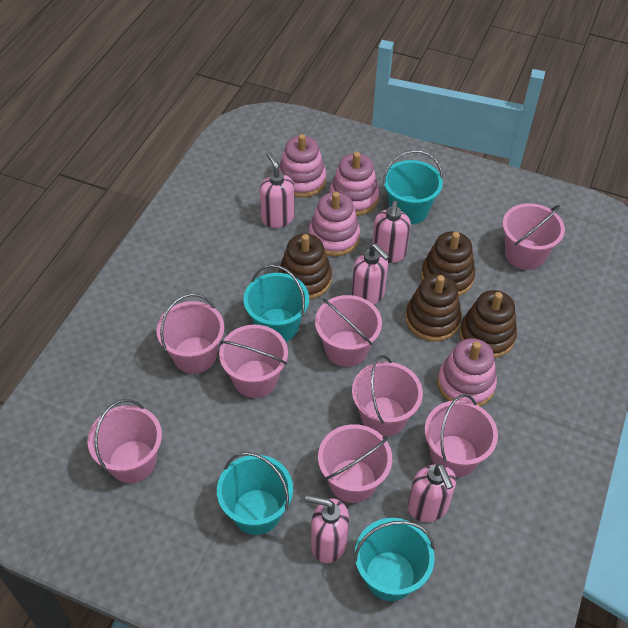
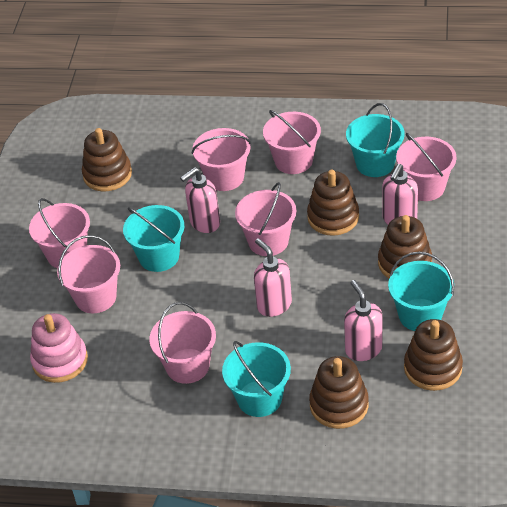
brown stacking toy: 4 -> 5
pink bucket: 8 -> 7
pink soap dispenser: 5 -> 4
pink stacking toy: 4 -> 1

